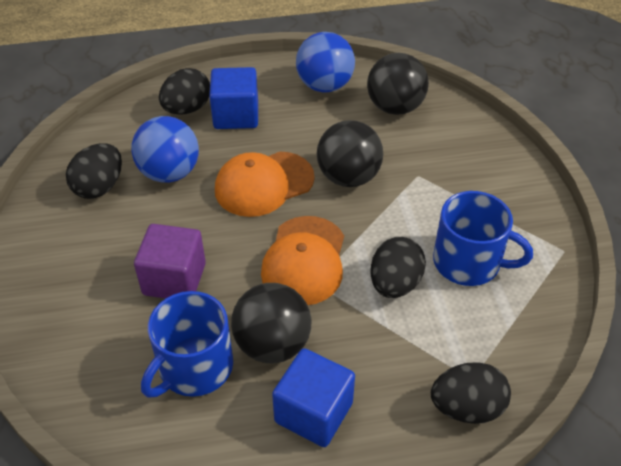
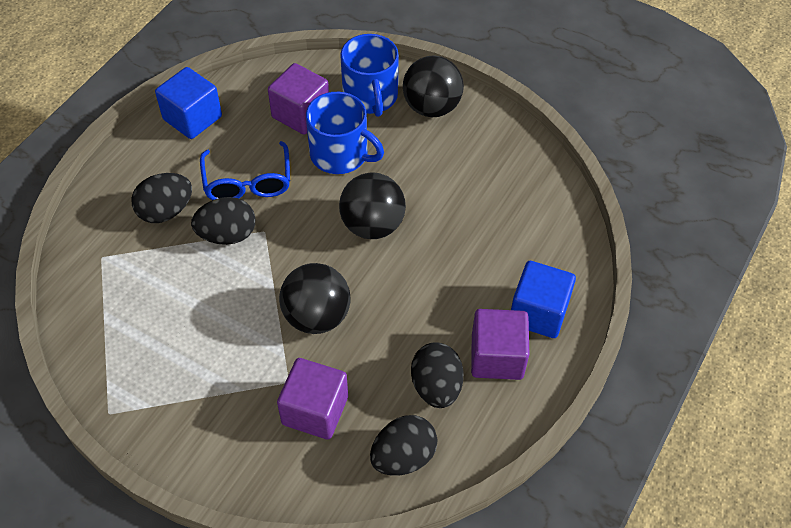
blue ball: 2 -> 0
blue glasses: 0 -> 1
orange cap: 2 -> 0
purple cube: 1 -> 3

